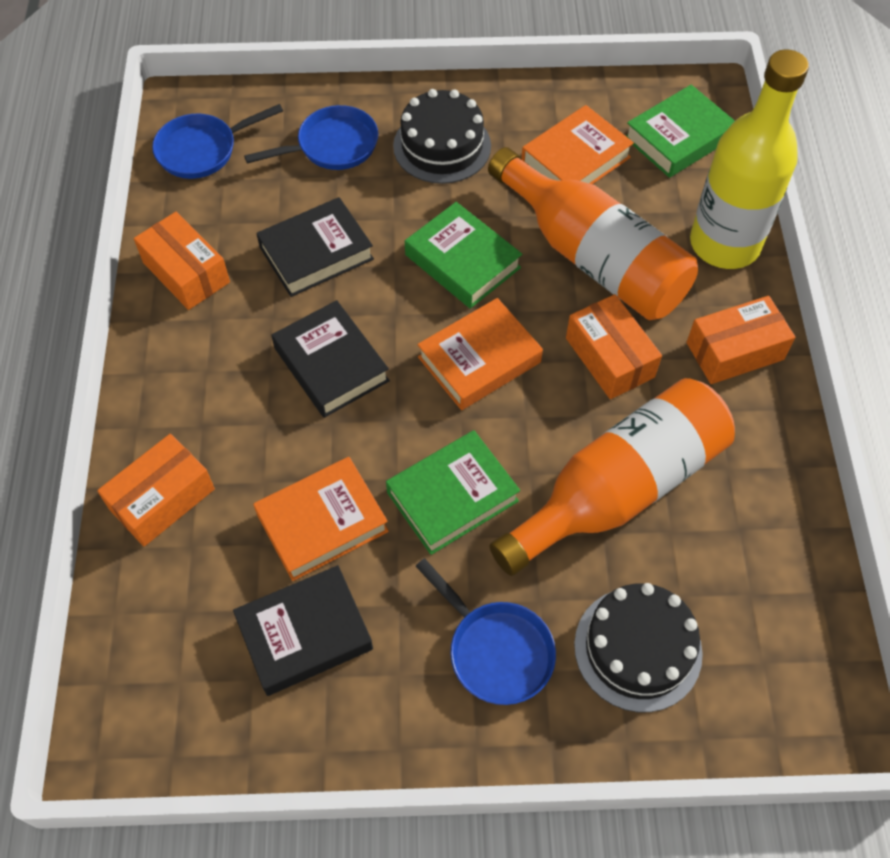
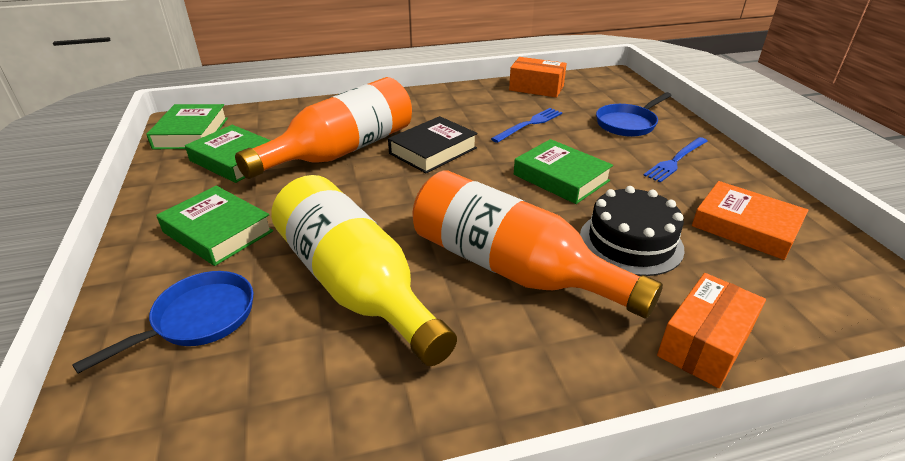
black book: 3 -> 1
black cake: 2 -> 1
blue fork: 0 -> 2
blue pan: 3 -> 2
green book: 3 -> 4
orange book: 3 -> 1
orange box: 4 -> 2

